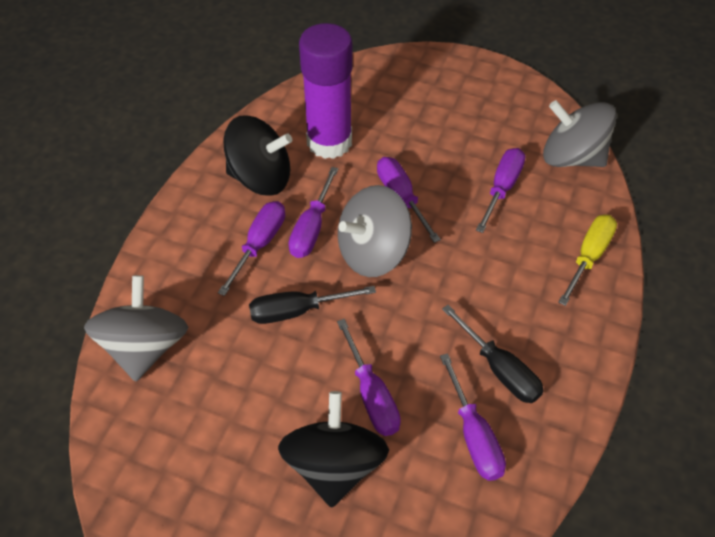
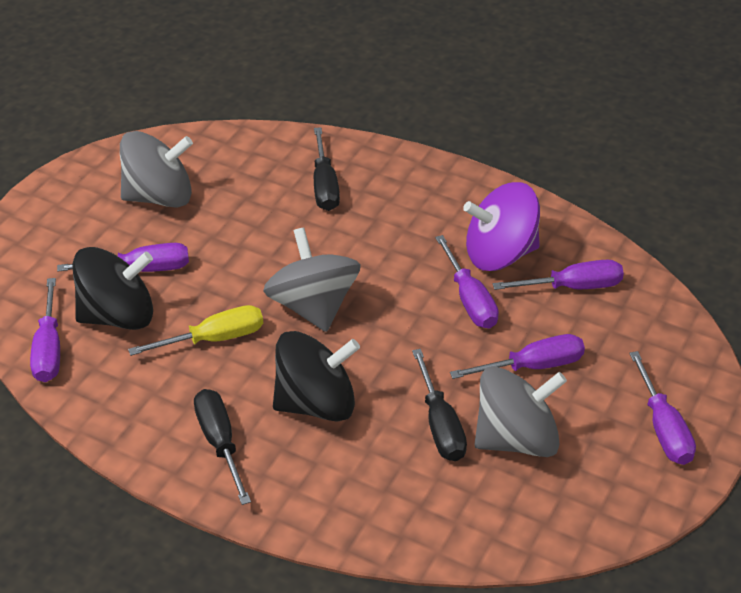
black screwdriver: 2 -> 3
purple glue stick: 1 -> 0
purple spinning top: 0 -> 1

